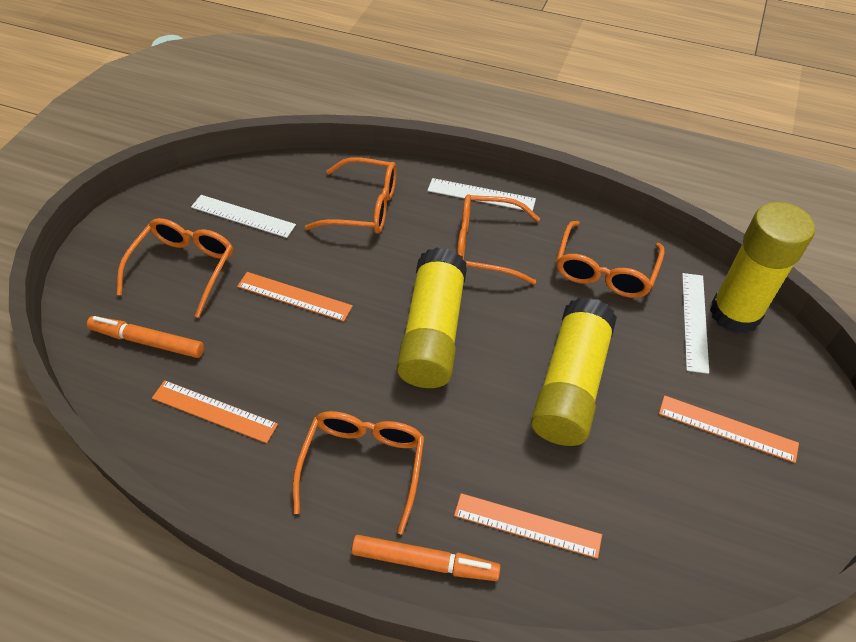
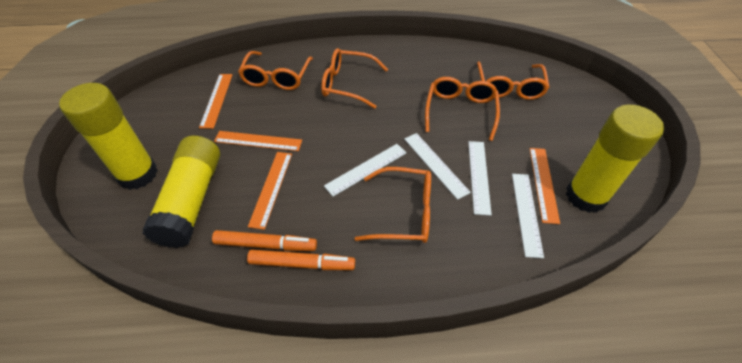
white ruler: 3 -> 4

